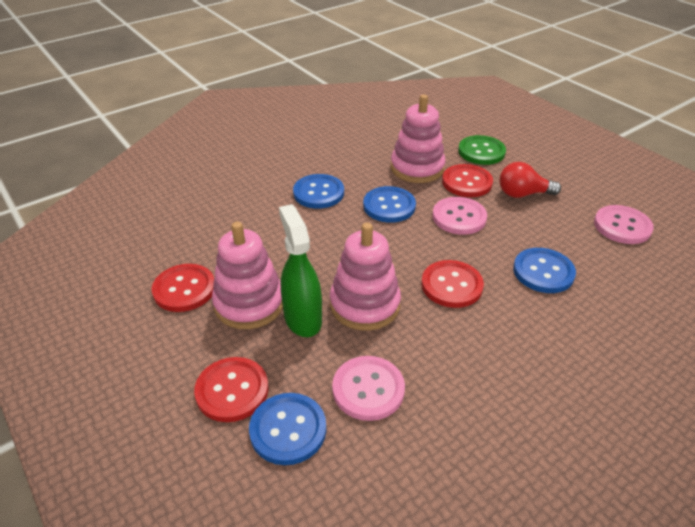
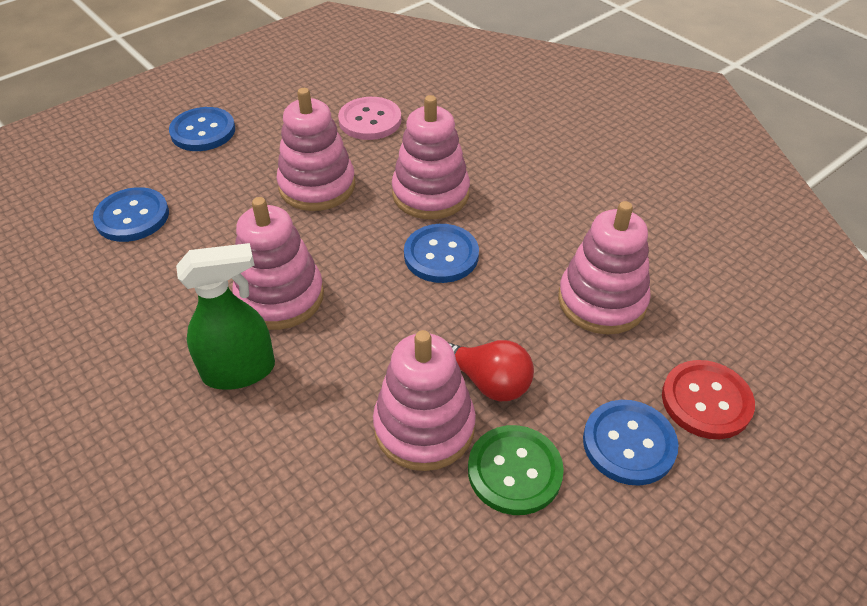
pink button: 3 -> 1
pink stacking toy: 3 -> 5
red button: 4 -> 1

